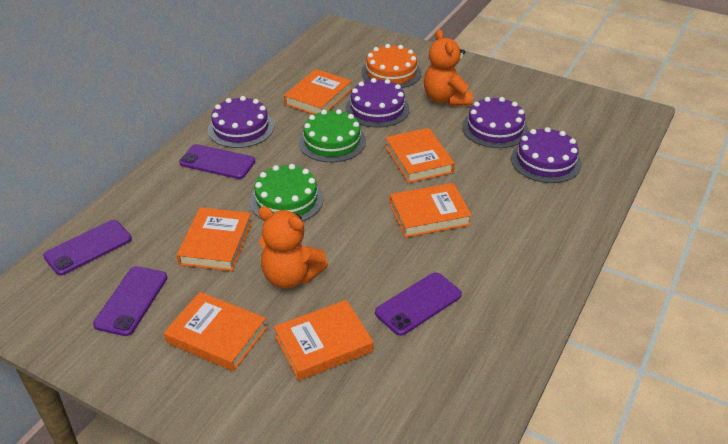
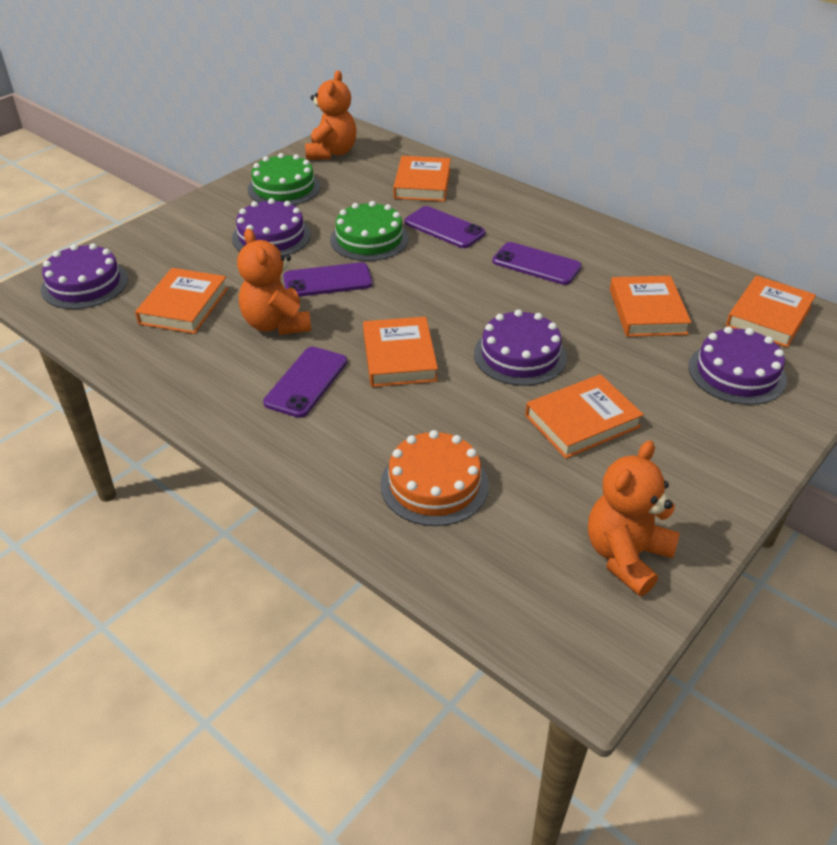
orange teddy bear: 2 -> 3

